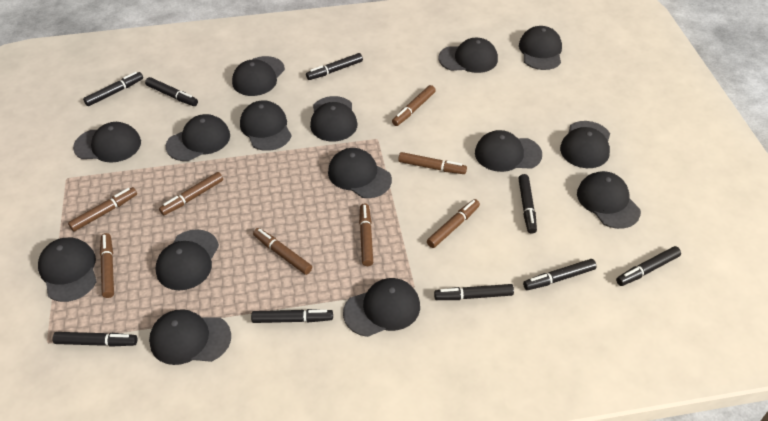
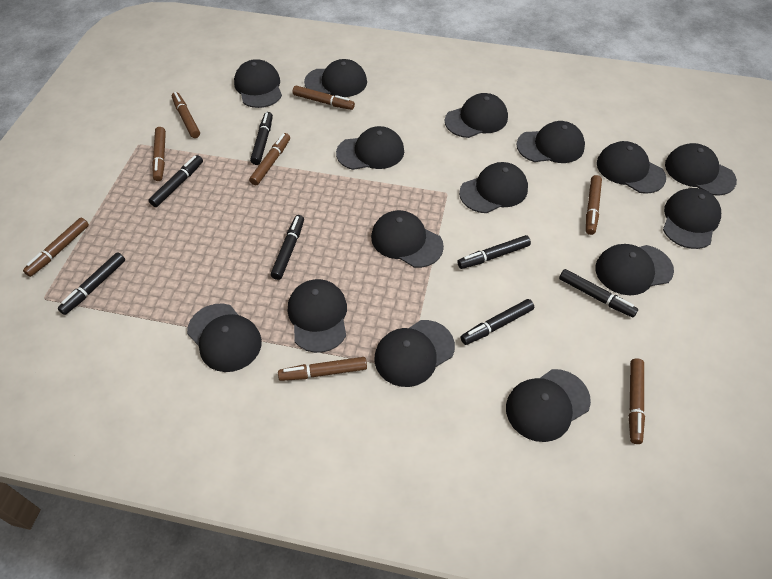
black marker: 9 -> 7

